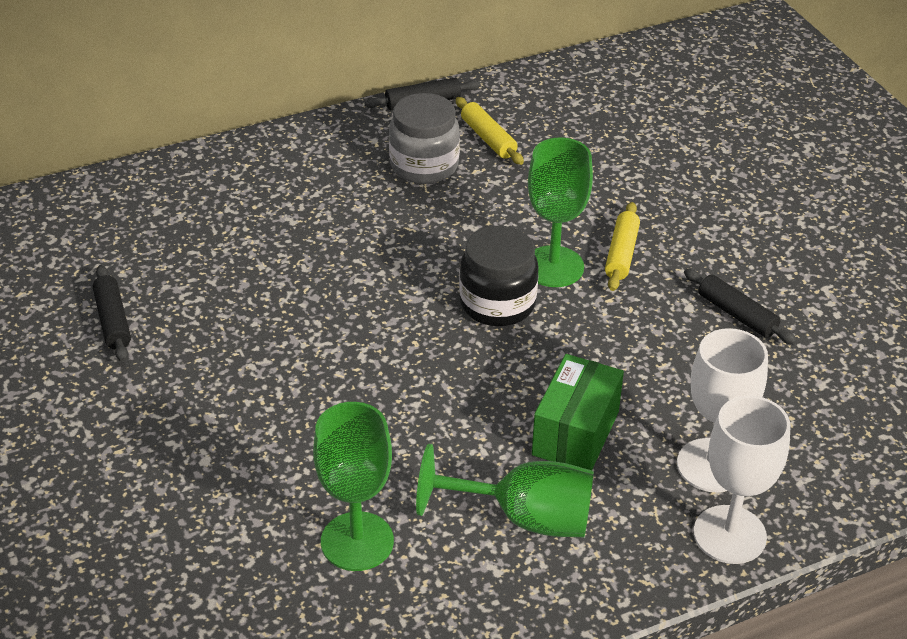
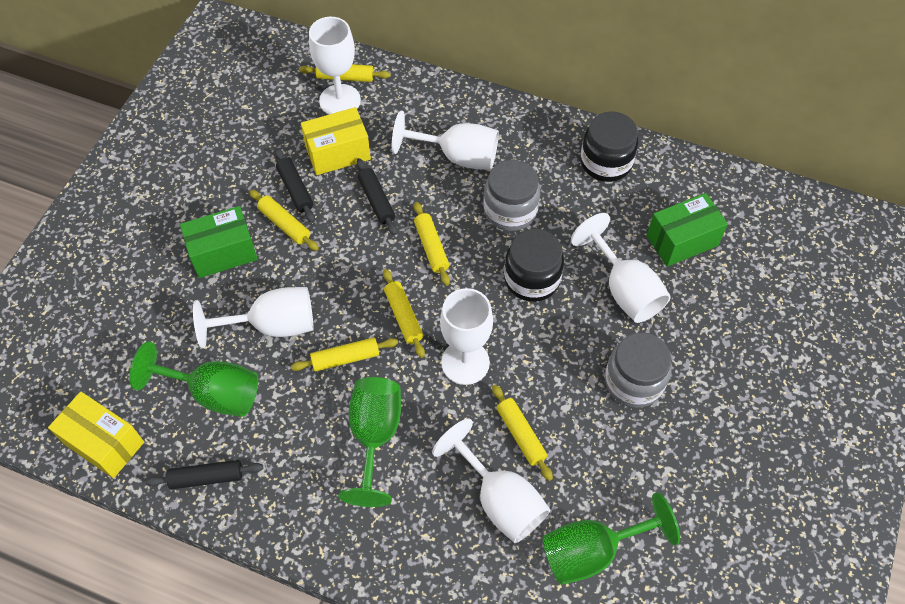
black jar: 1 -> 2
green box: 1 -> 2
grey jar: 1 -> 2
white goblet: 2 -> 6
yellow box: 0 -> 2
yellow rolling pin: 2 -> 6

